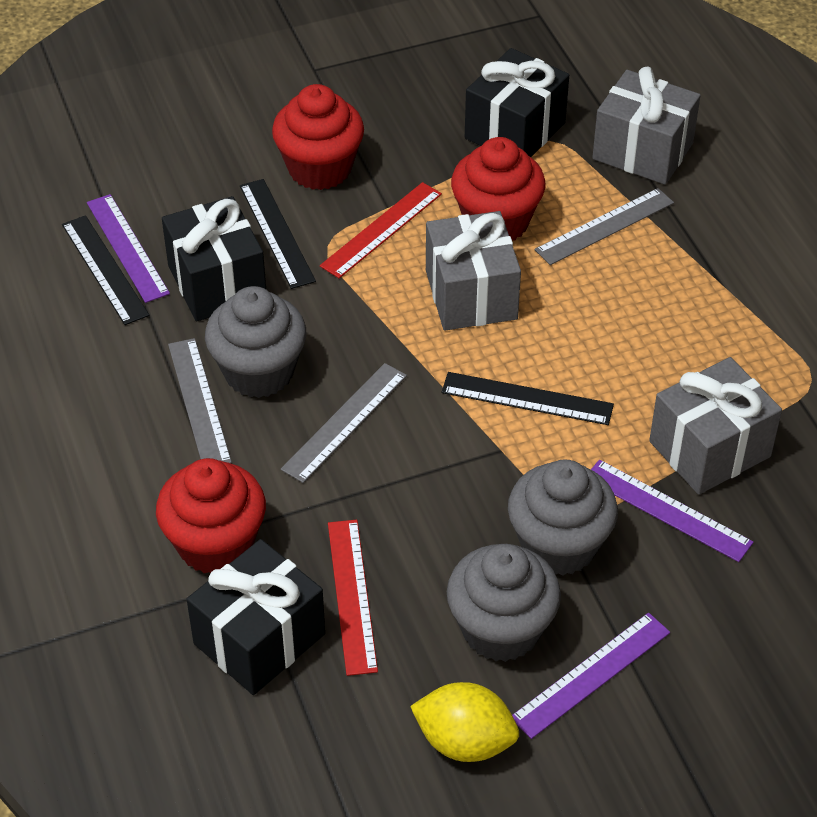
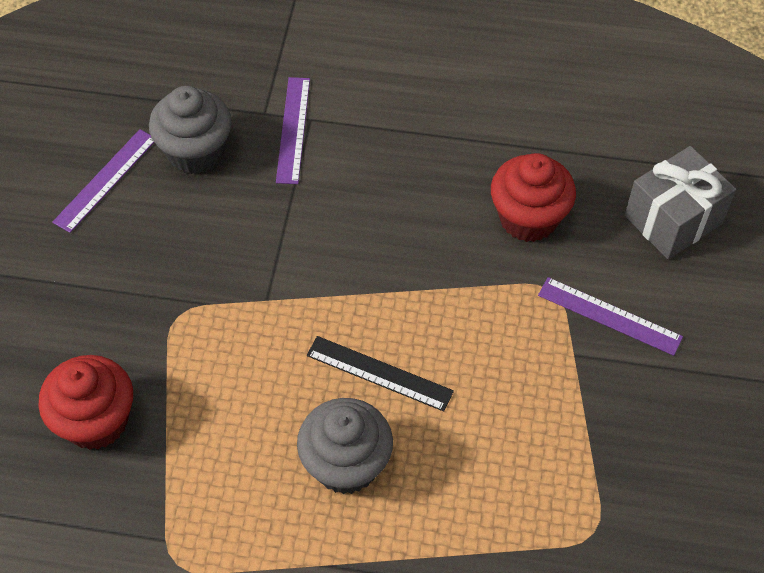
black gift: 3 -> 0
black ruler: 3 -> 1
grey cupcake: 3 -> 2
grey gift: 3 -> 1
grey ruler: 3 -> 0
red cupcake: 3 -> 2
red ruler: 2 -> 0
yellow lemon: 1 -> 0

